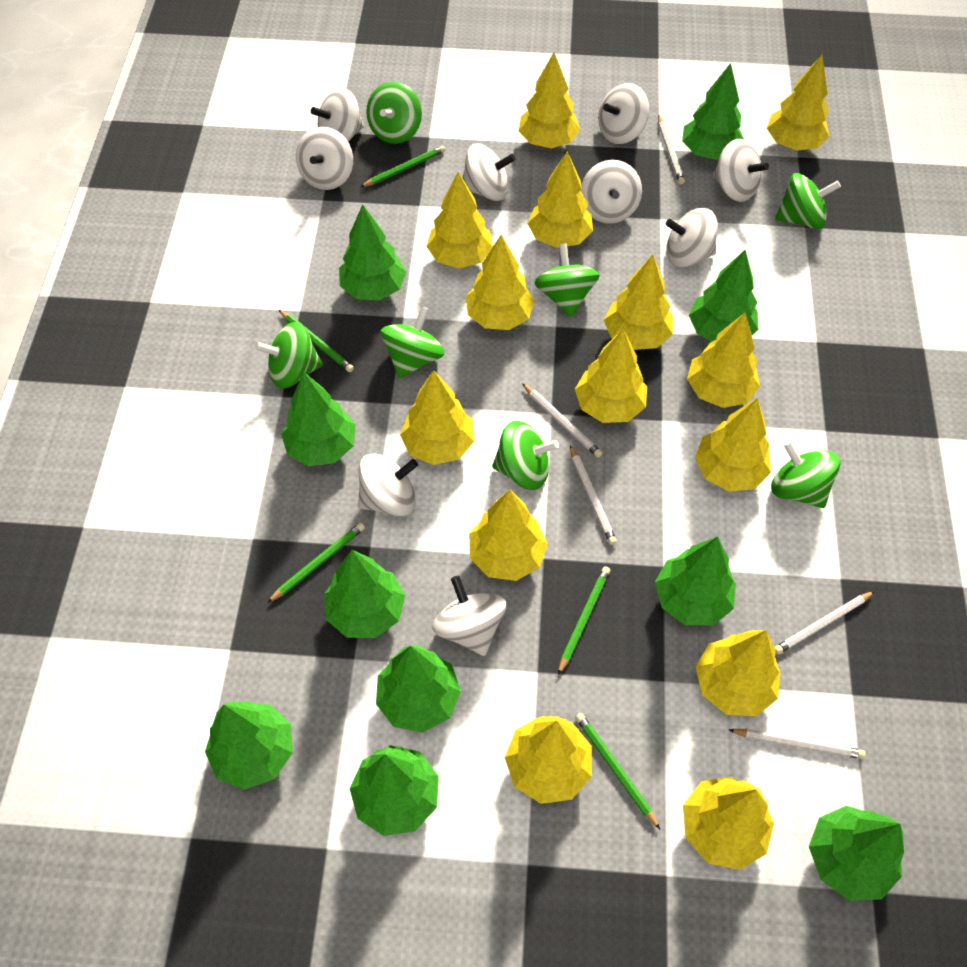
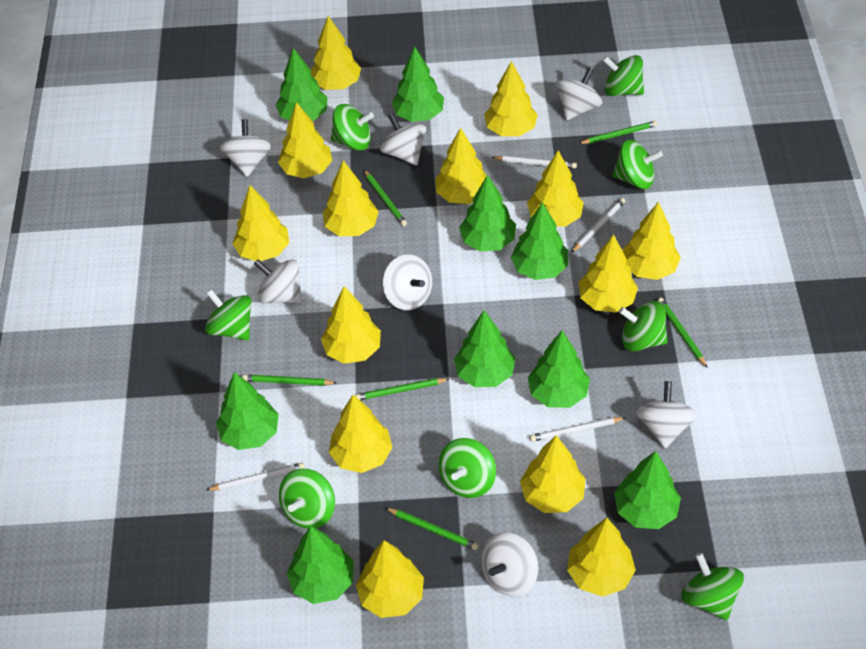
green pencil: 5 -> 6
green spinning top: 7 -> 8
green tree: 10 -> 9
white pencil: 5 -> 4
white spinning top: 9 -> 7

